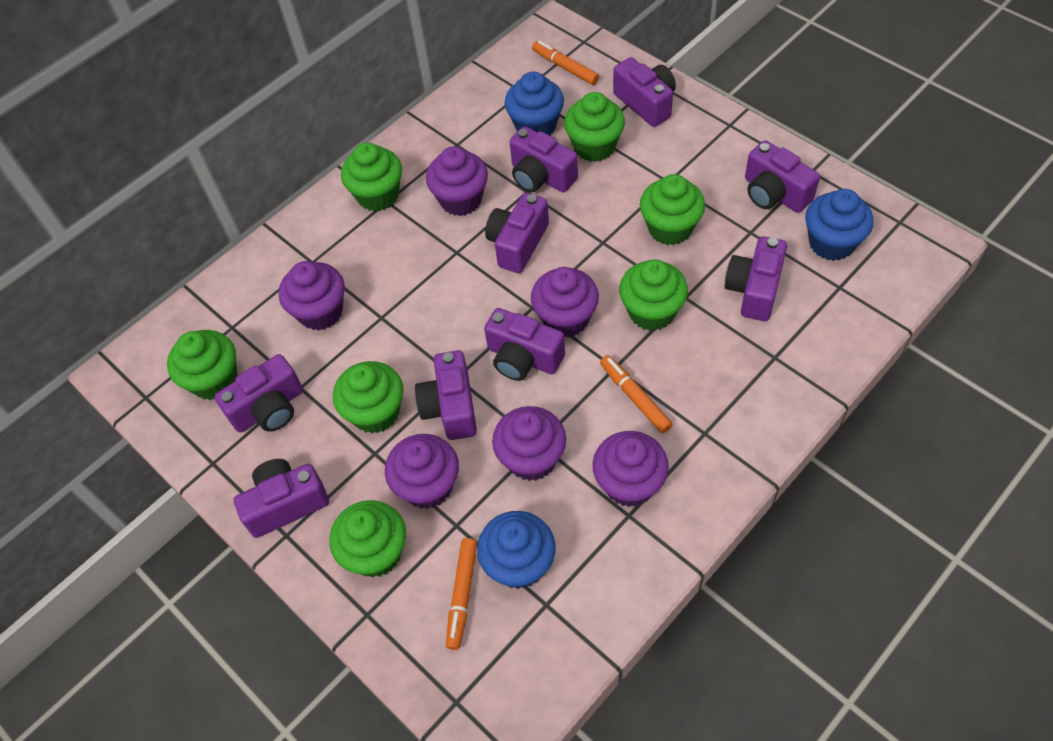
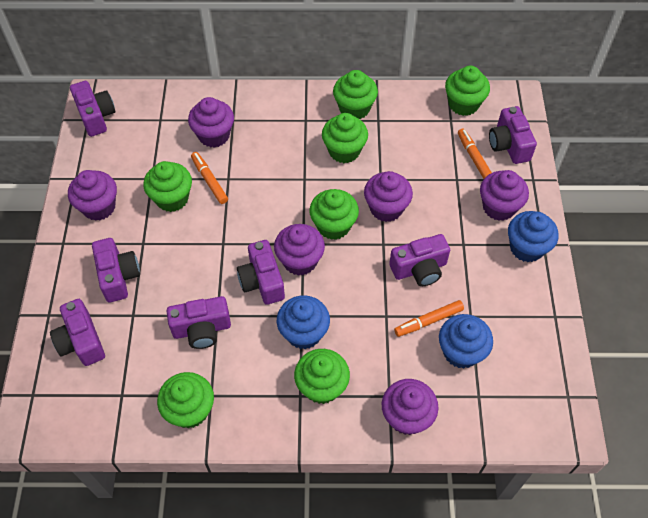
purple camera: 9 -> 7

